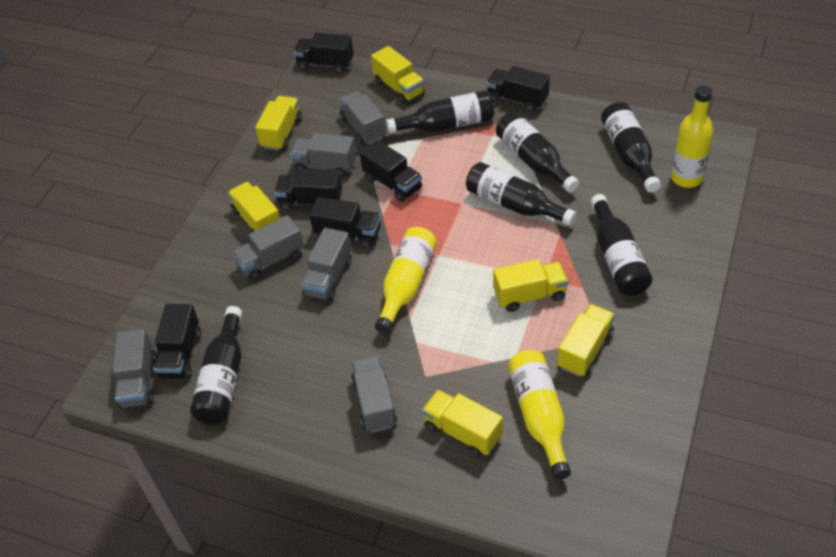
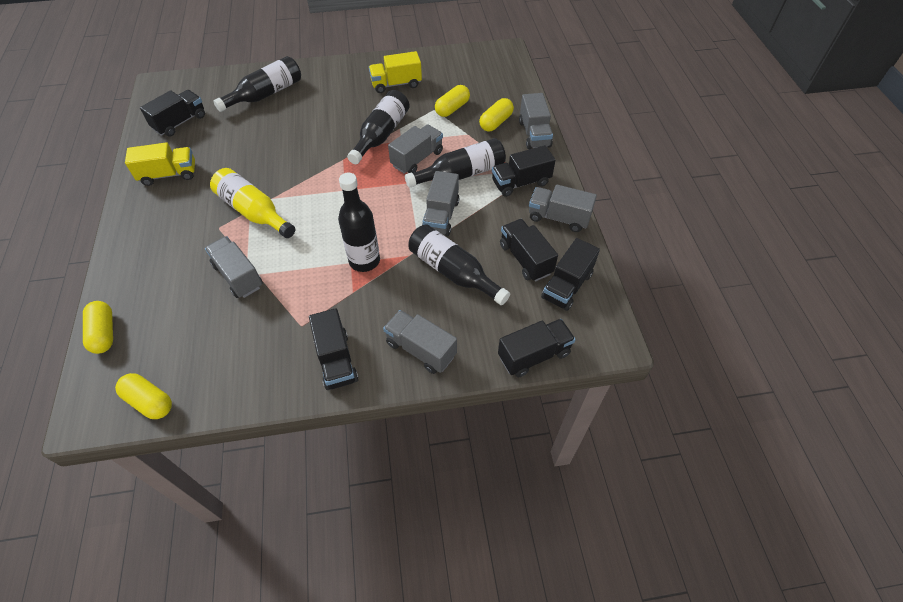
black bottle: 6 -> 5
yellow bottle: 3 -> 1
yellow capsule: 0 -> 4
yellow truck: 6 -> 2

